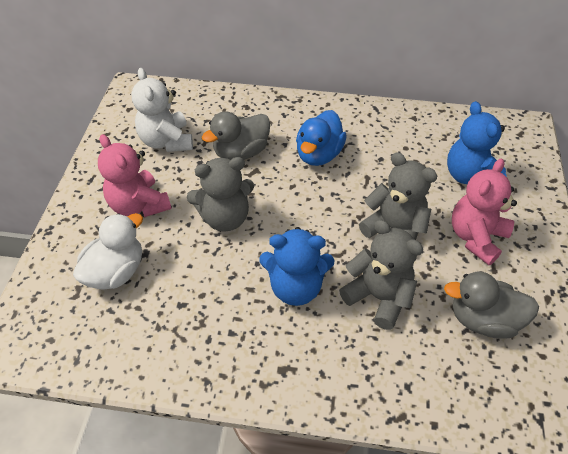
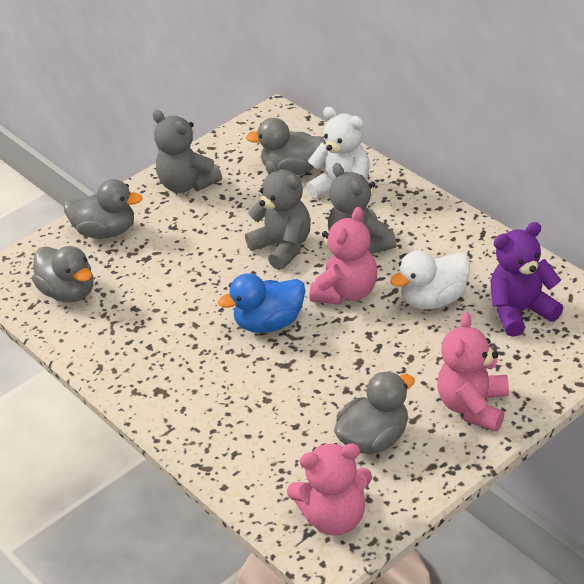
blue teddy bear: 2 -> 0
grey duck: 2 -> 4
pink teddy bear: 2 -> 3
purple teddy bear: 0 -> 1

